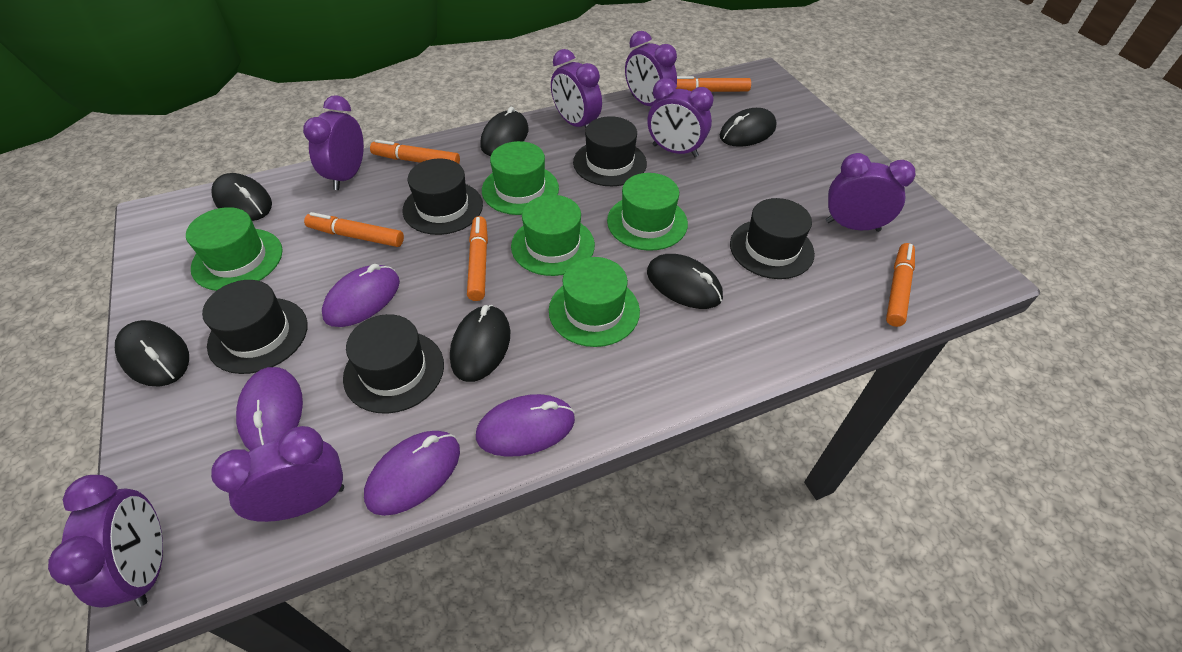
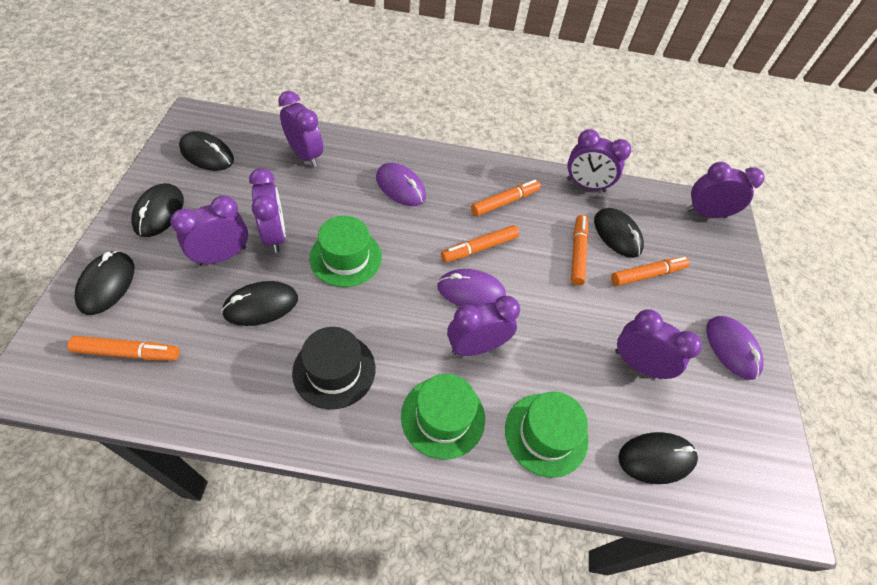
black hat: 5 -> 1
green hat: 5 -> 3
purple mouse: 4 -> 3

